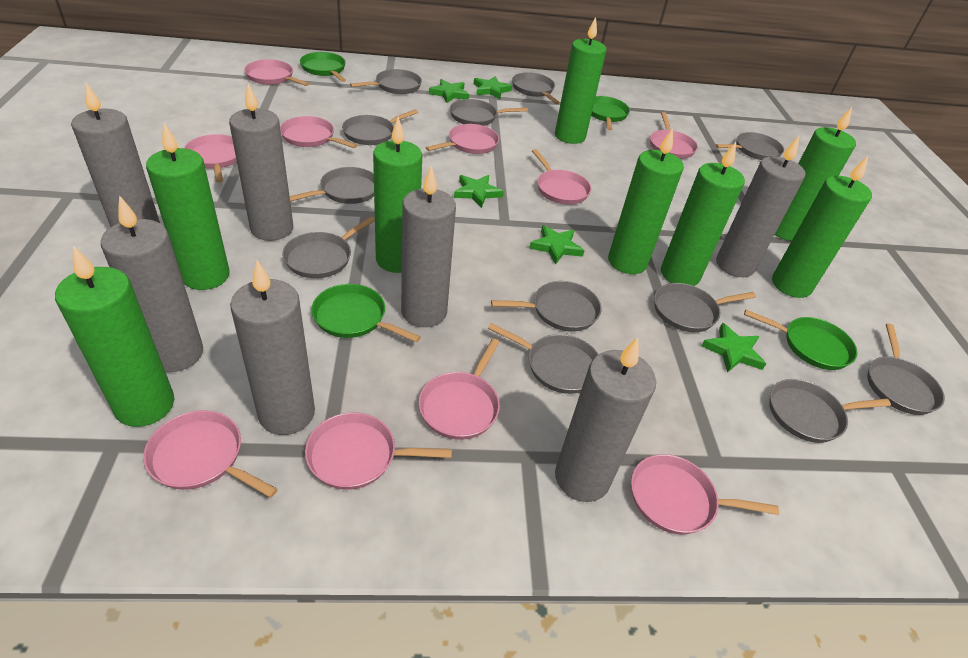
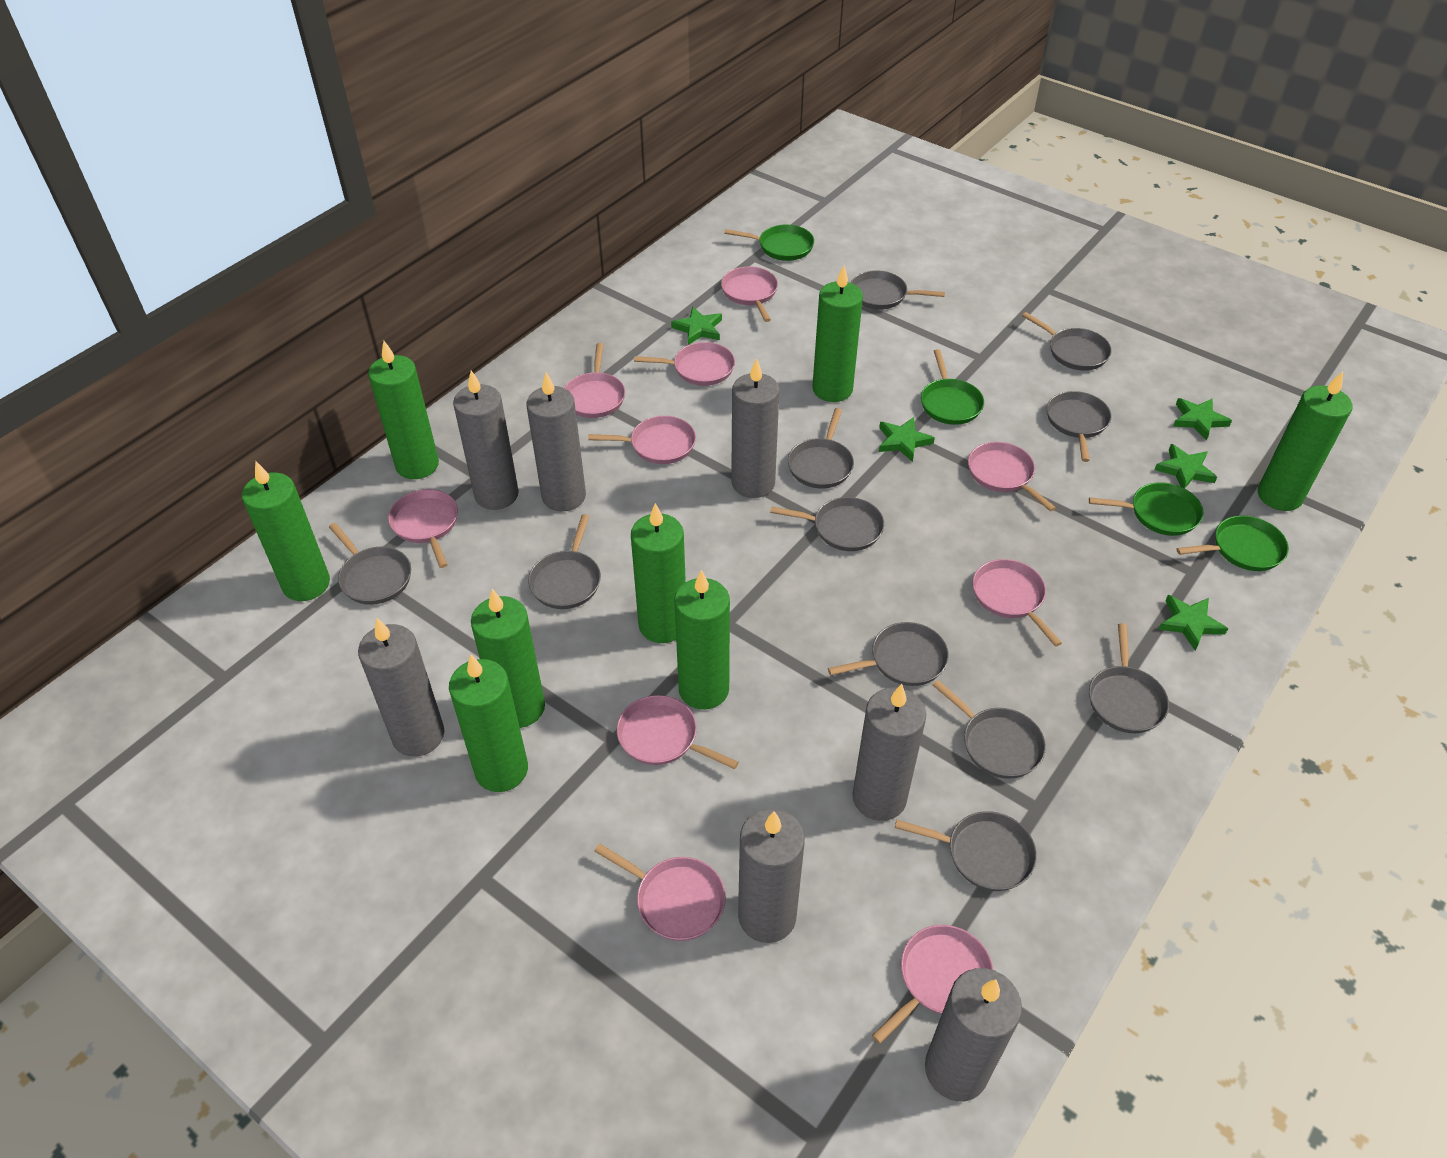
grey pan: 12 -> 11

